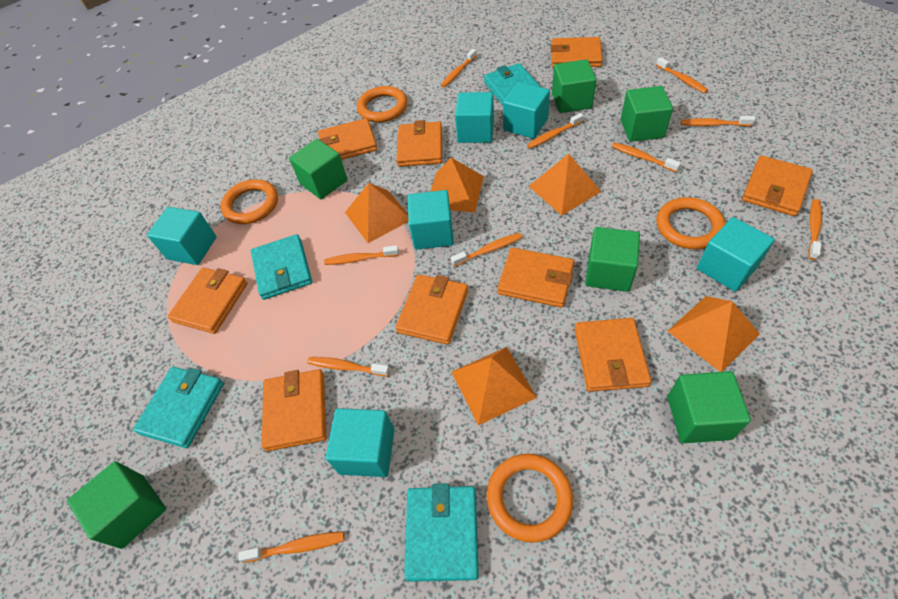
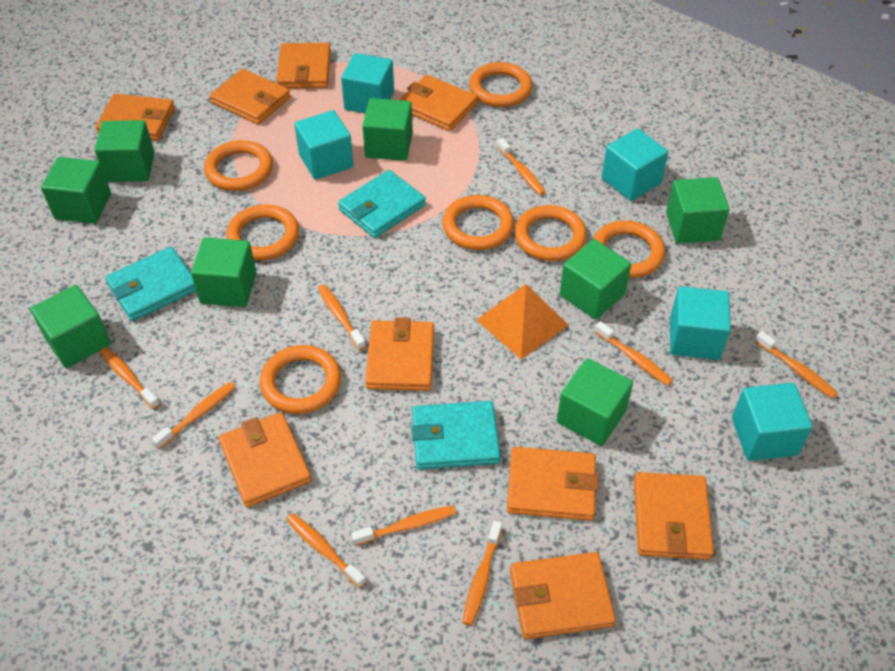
green cube: 6 -> 8
orange pyramid: 5 -> 1
orange ring: 4 -> 7
orange toothbrush: 10 -> 9
turquoise cube: 6 -> 5
turquoise wallet: 4 -> 3

